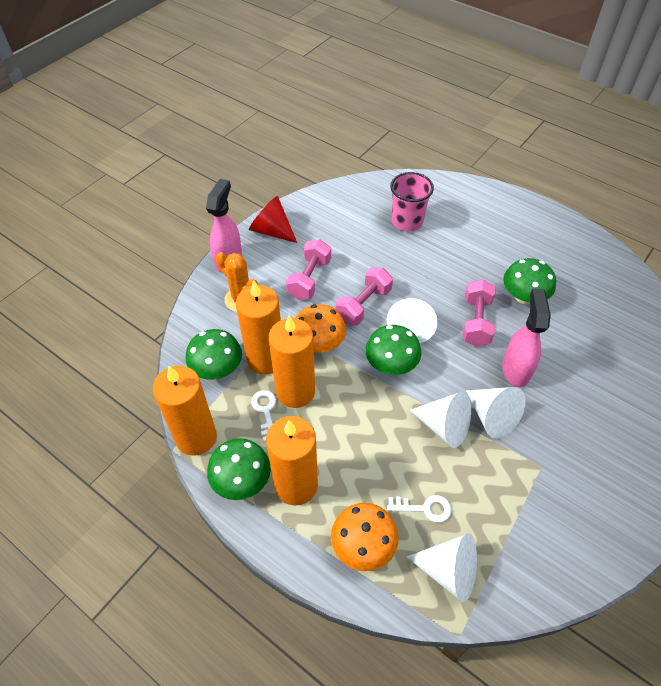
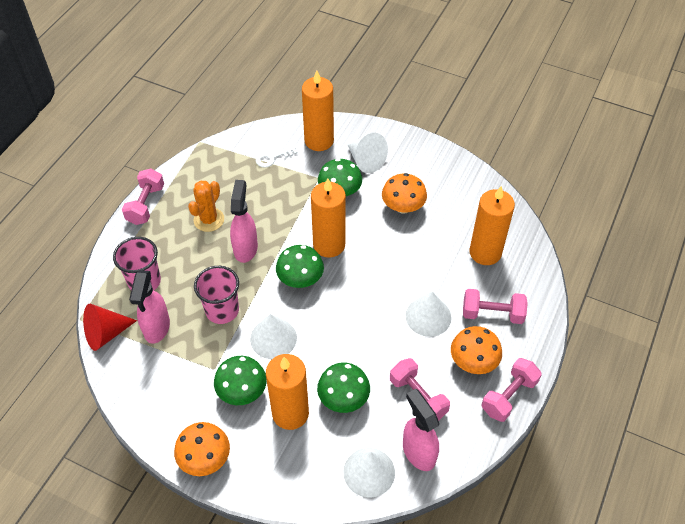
orange mushroom: 2 -> 3
pink cup: 1 -> 2
pink dumbbell: 3 -> 4
pink spray bottle: 2 -> 3
white key: 2 -> 1

